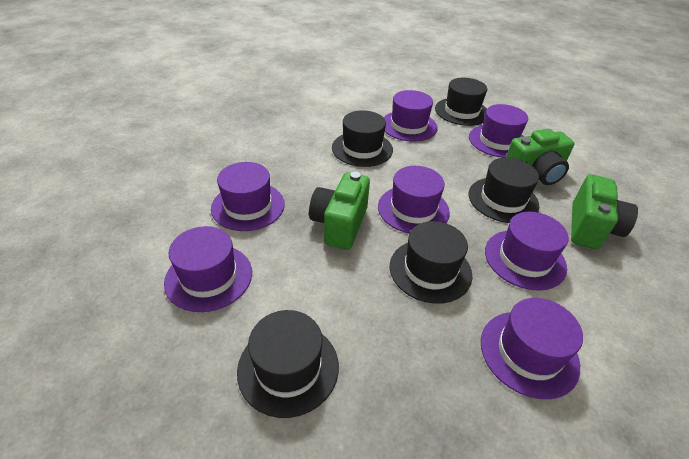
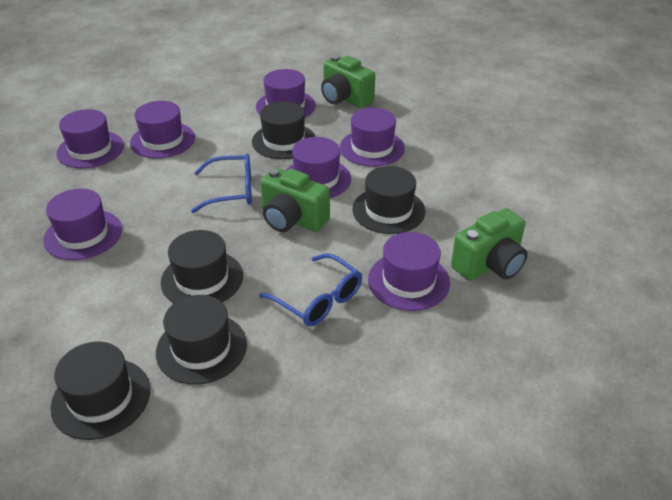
blue glasses: 0 -> 2

